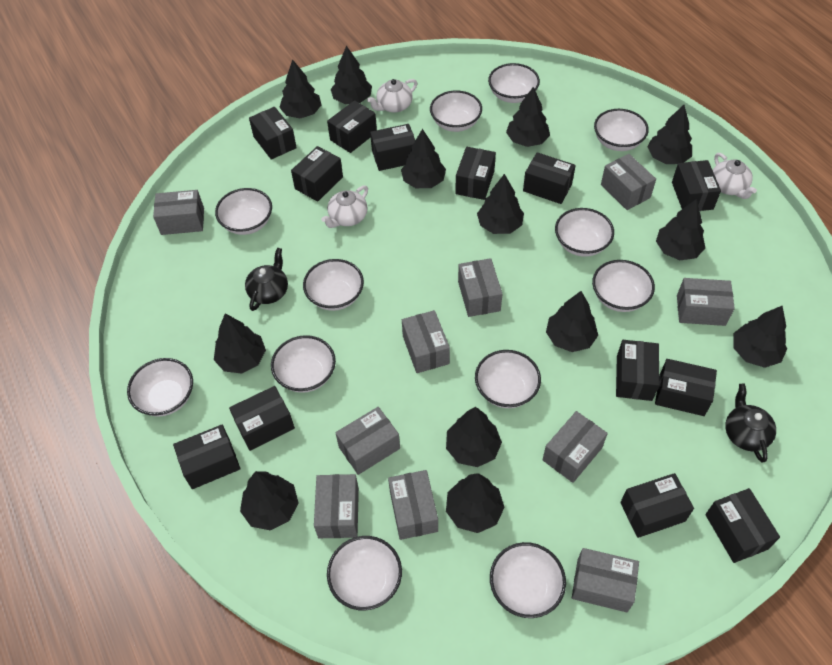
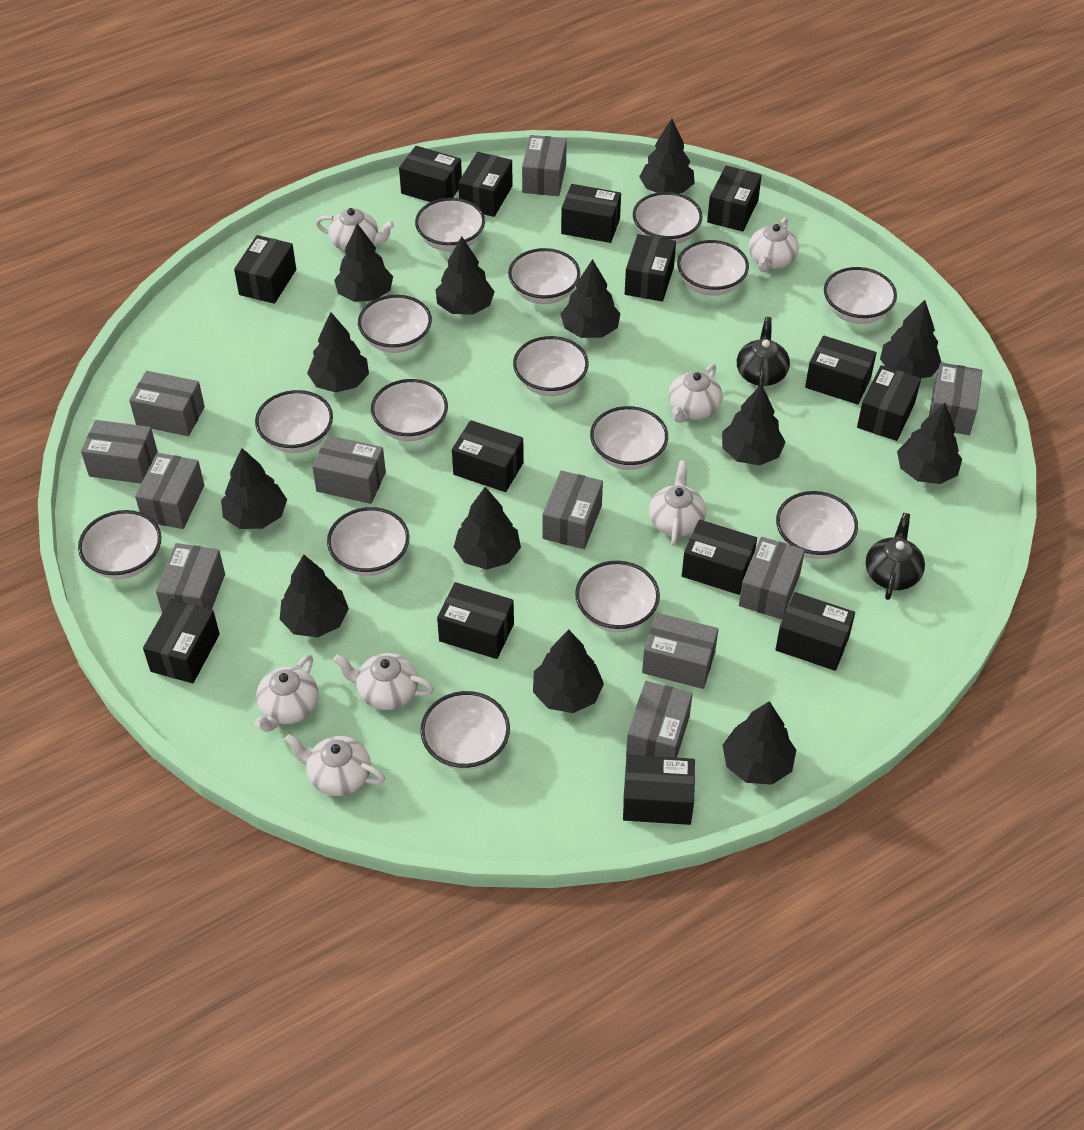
black box: 13 -> 14
grey box: 10 -> 11
white bowl: 12 -> 15
white teapot: 3 -> 7

